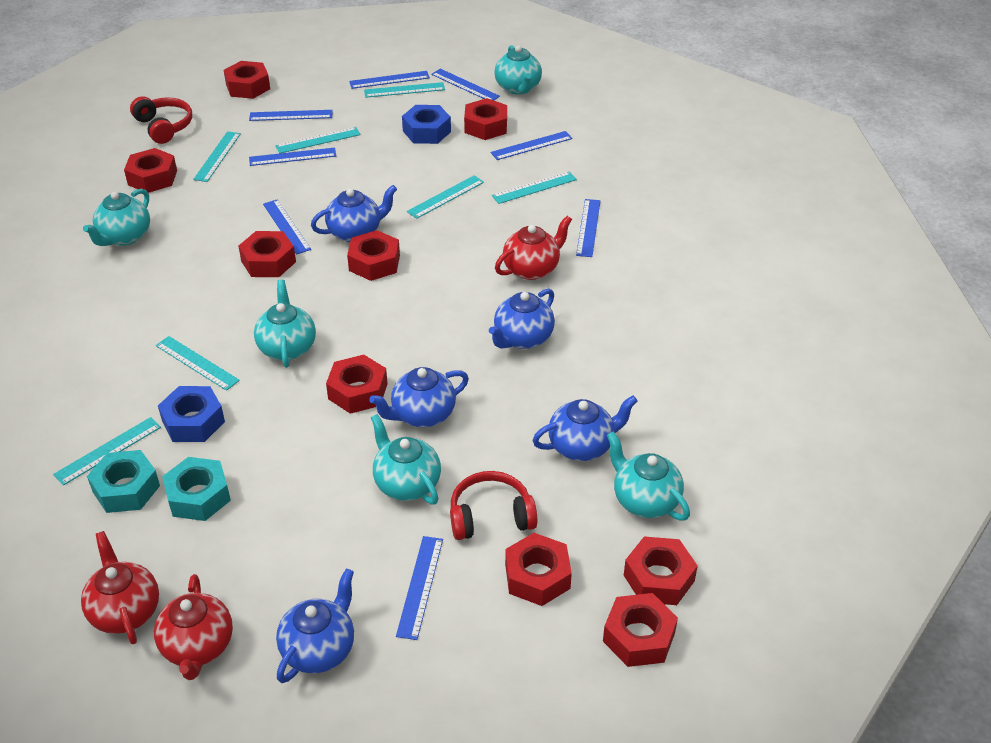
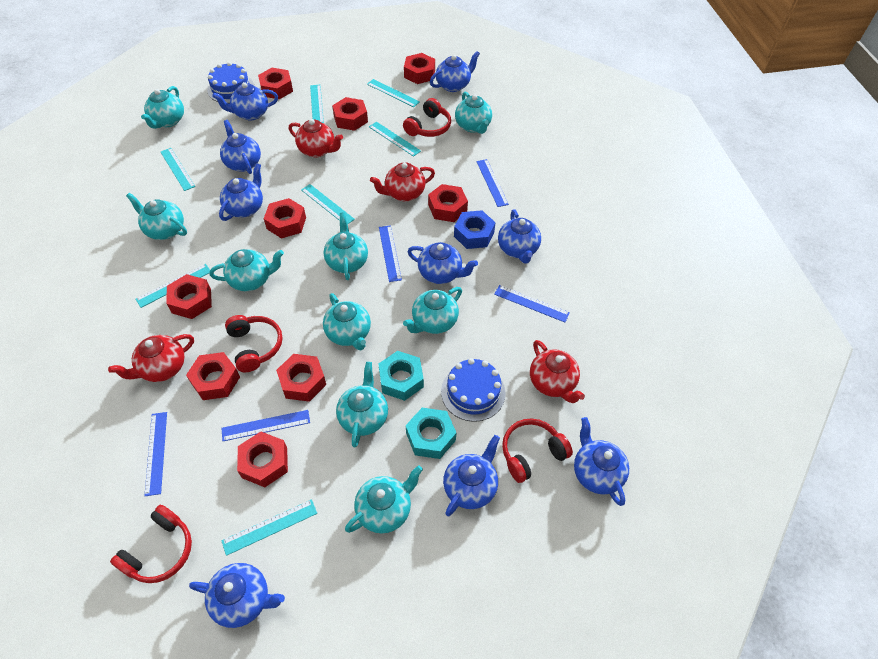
blue cake: 0 -> 2
blue nut: 2 -> 1
blue ruler: 8 -> 5
blue teapot: 5 -> 9
red headphones: 2 -> 4
red teapot: 3 -> 4
turquoise teapot: 5 -> 9

